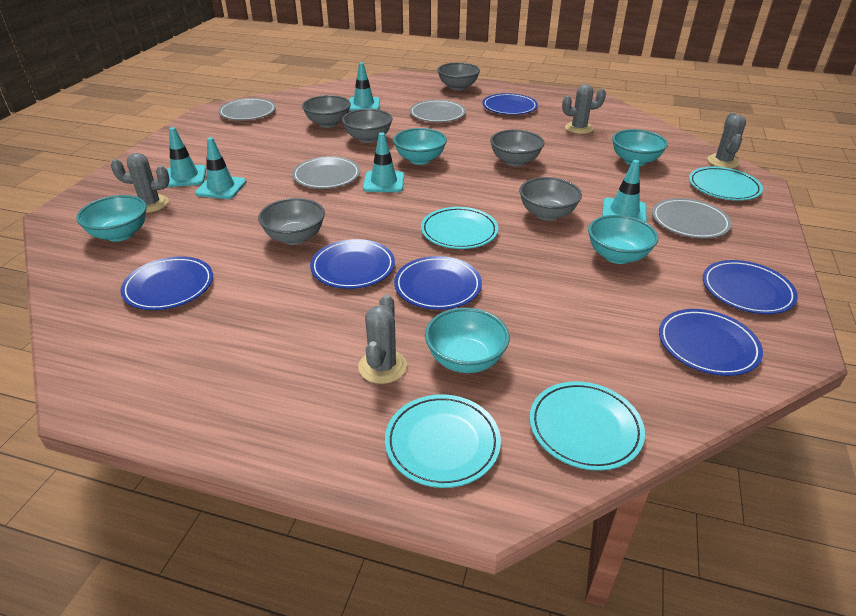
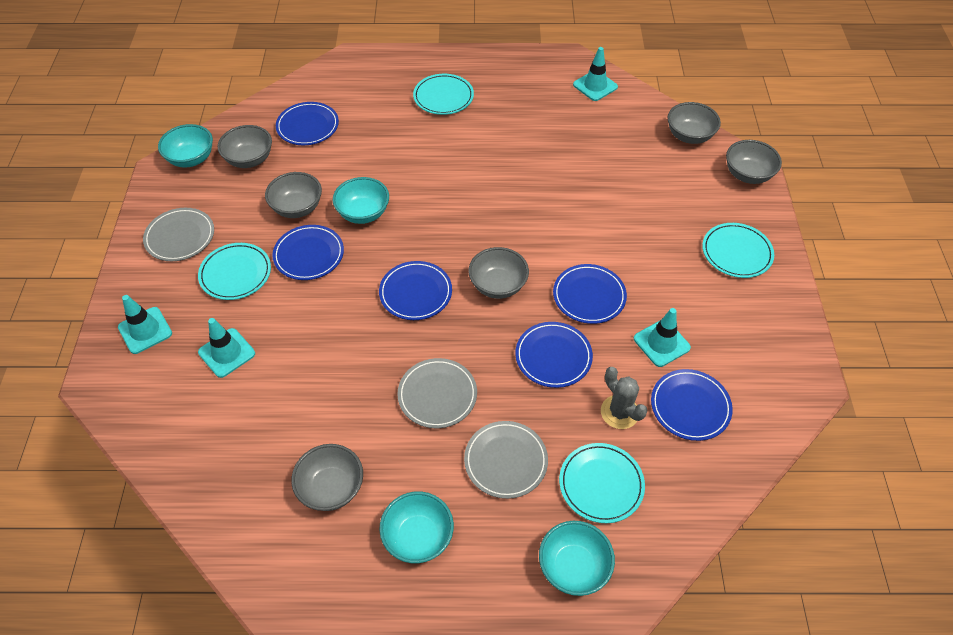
grey cactus: 4 -> 1
grey plate: 4 -> 3
turquoise bowl: 5 -> 4
turquoise traffic cone: 5 -> 4

